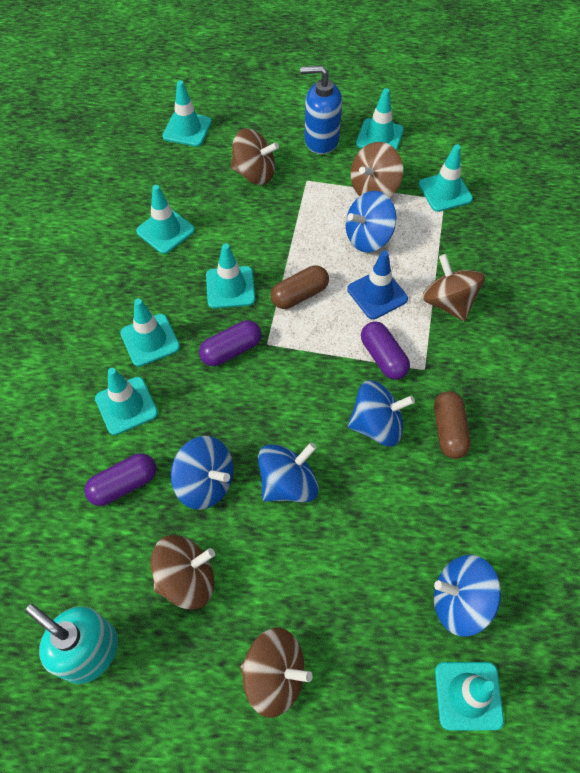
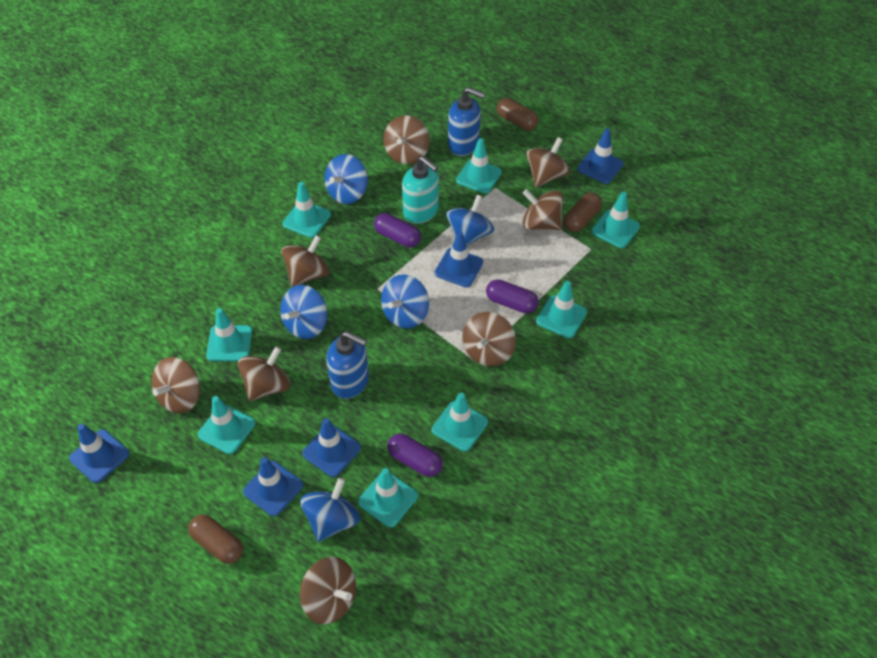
blue soap dispenser: 1 -> 2
blue traffic cone: 1 -> 5
brown capsule: 2 -> 3
brown spinning top: 5 -> 8

